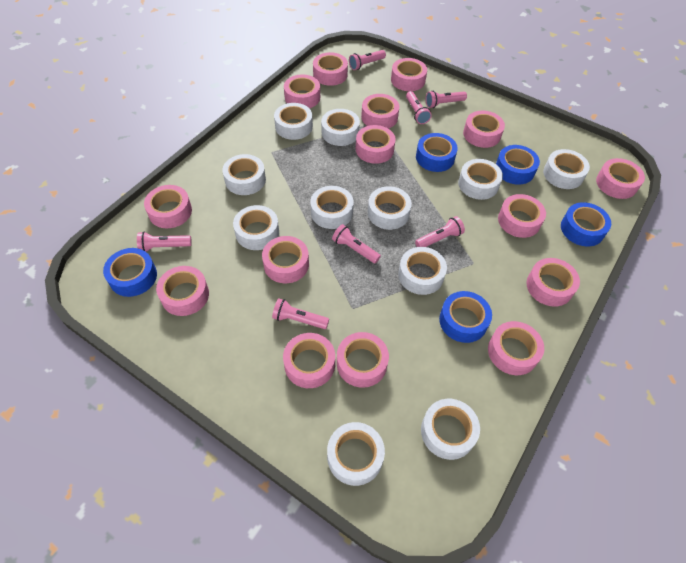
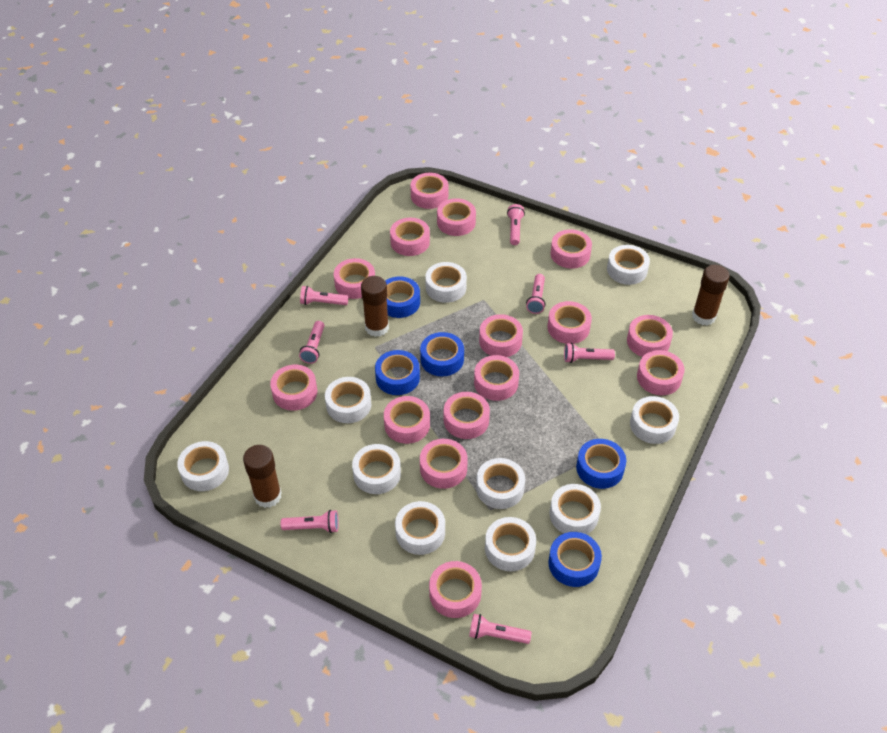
brown glue stick: 0 -> 3
white tape: 11 -> 10

